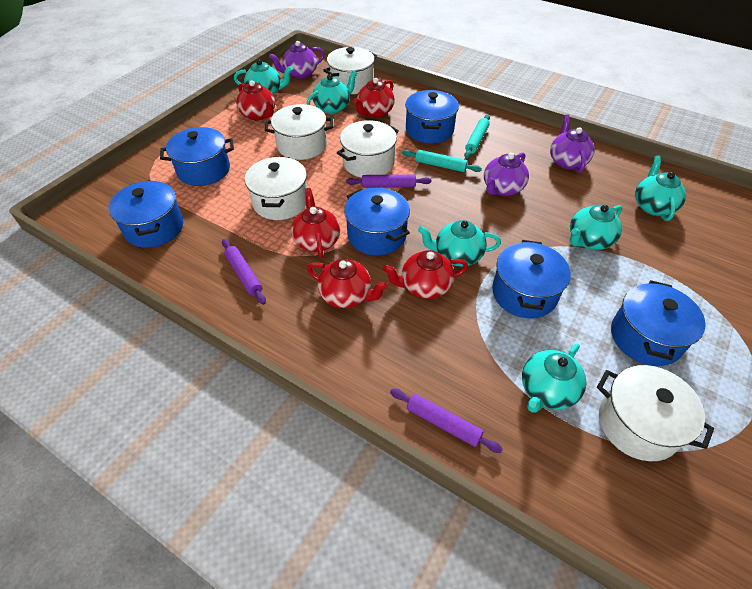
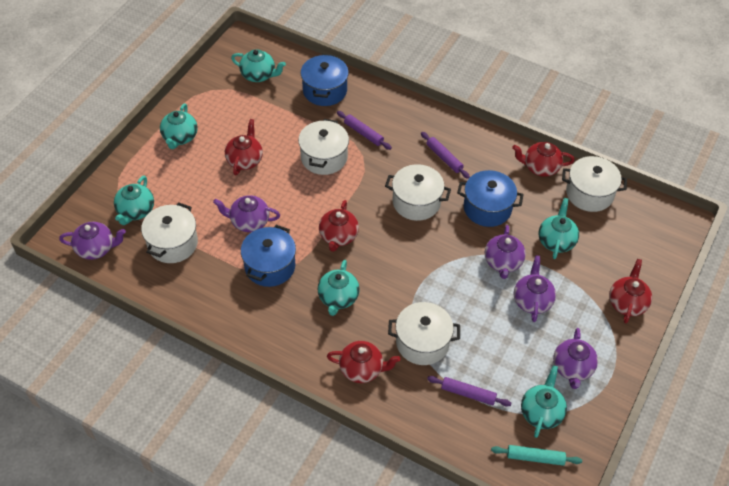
blue pot: 6 -> 3
purple teapot: 3 -> 5
turquoise rolling pin: 2 -> 1

